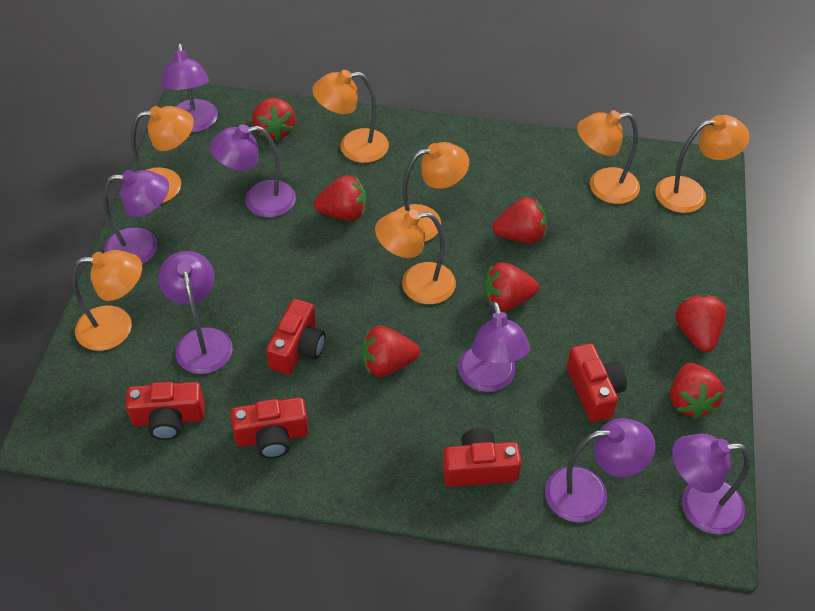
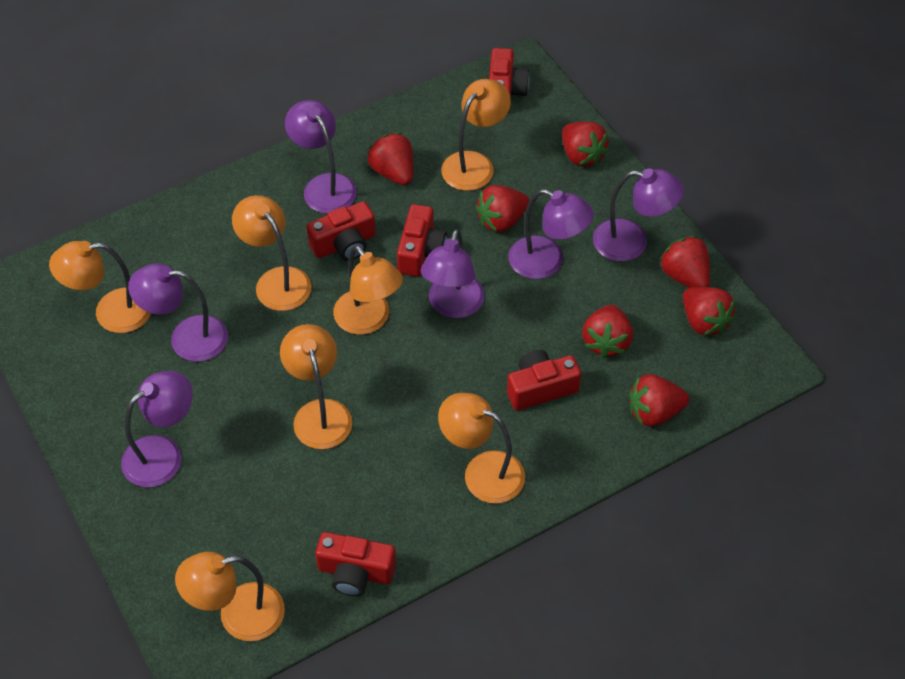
purple lamp: 7 -> 6

